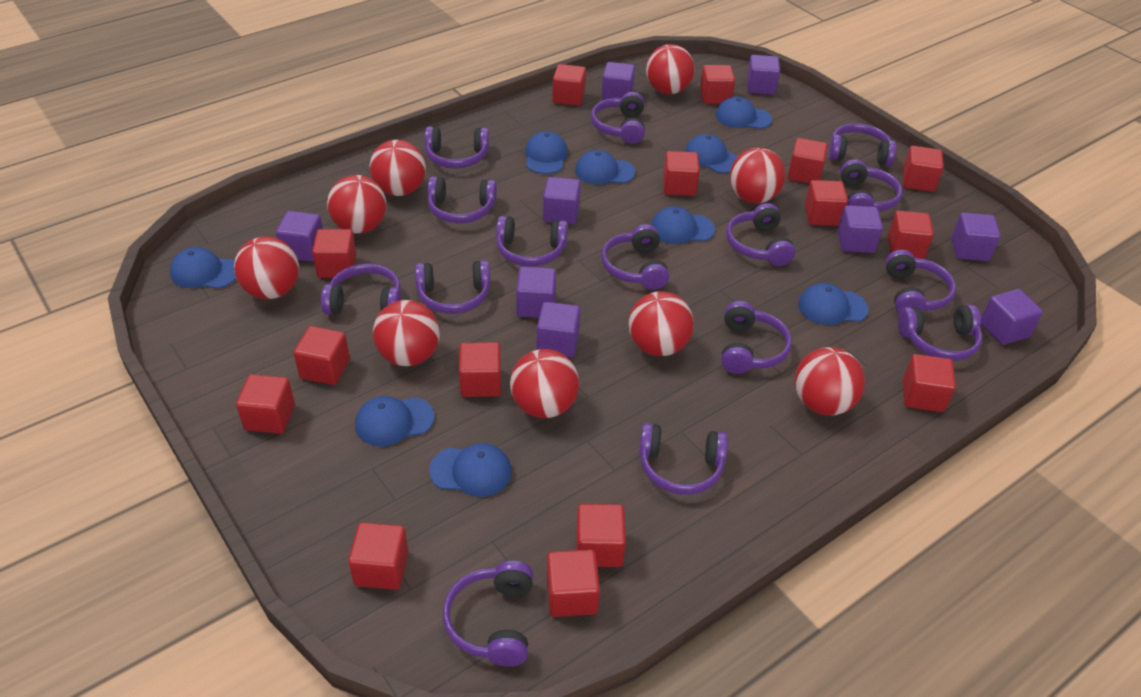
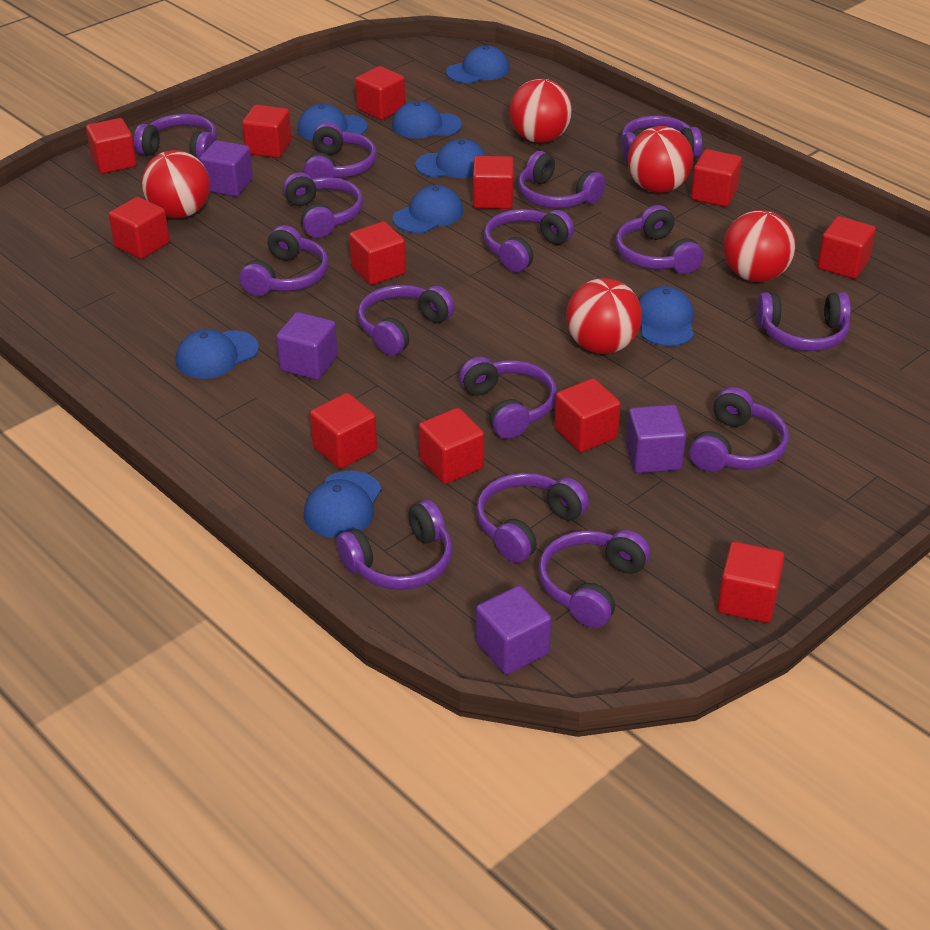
blue cap: 9 -> 8
purple cube: 9 -> 4
red ball: 9 -> 5
red cube: 15 -> 12

